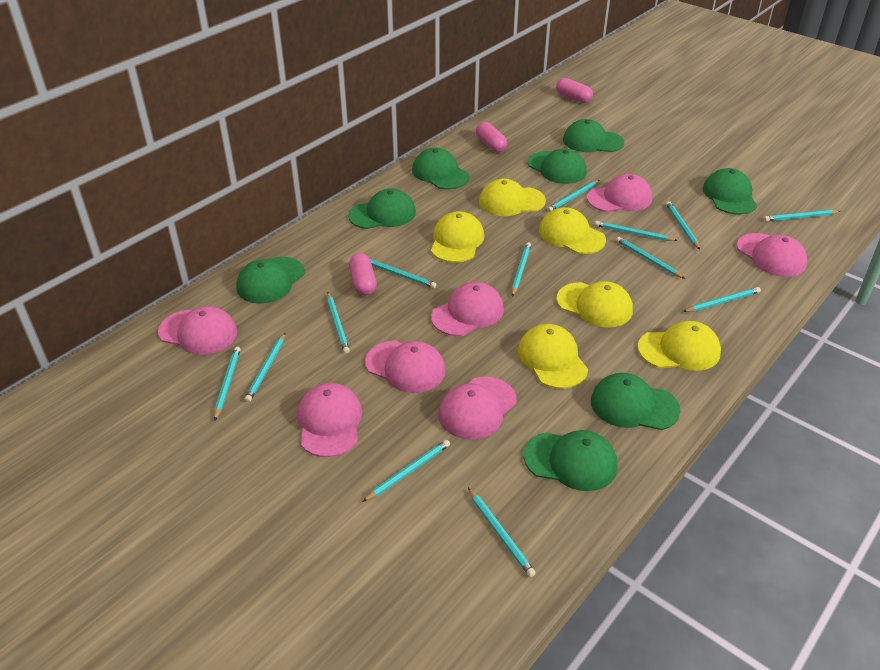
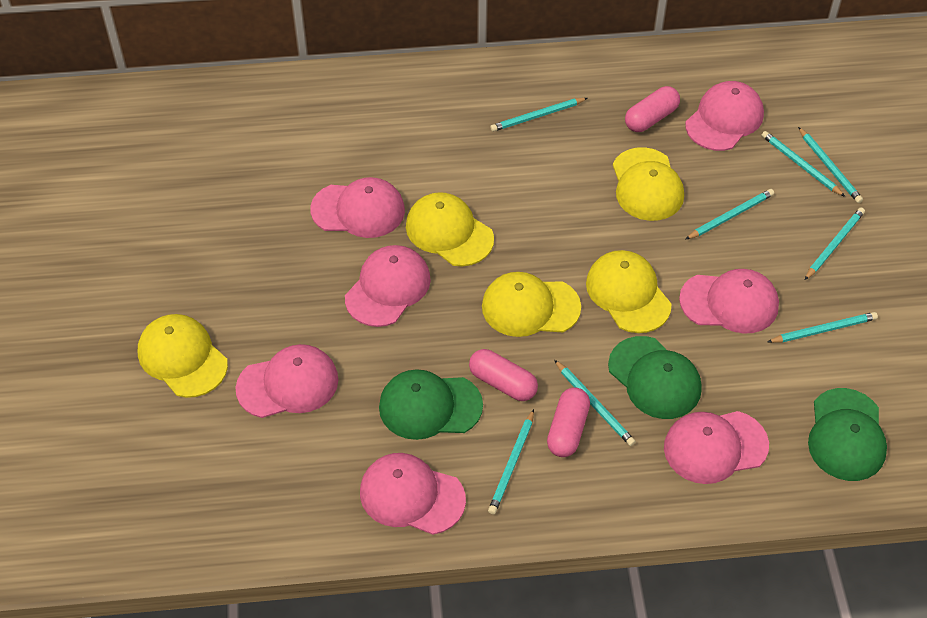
green cap: 8 -> 3
turquoise pencil: 13 -> 8
yellow cap: 6 -> 5

